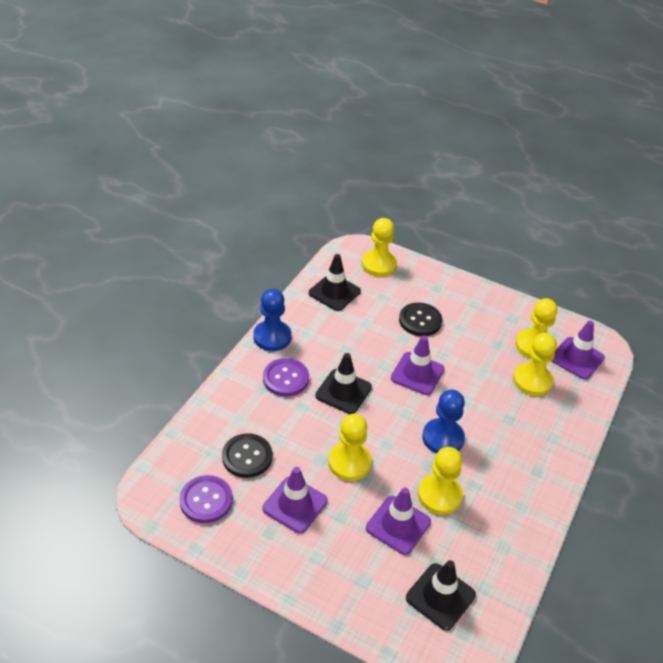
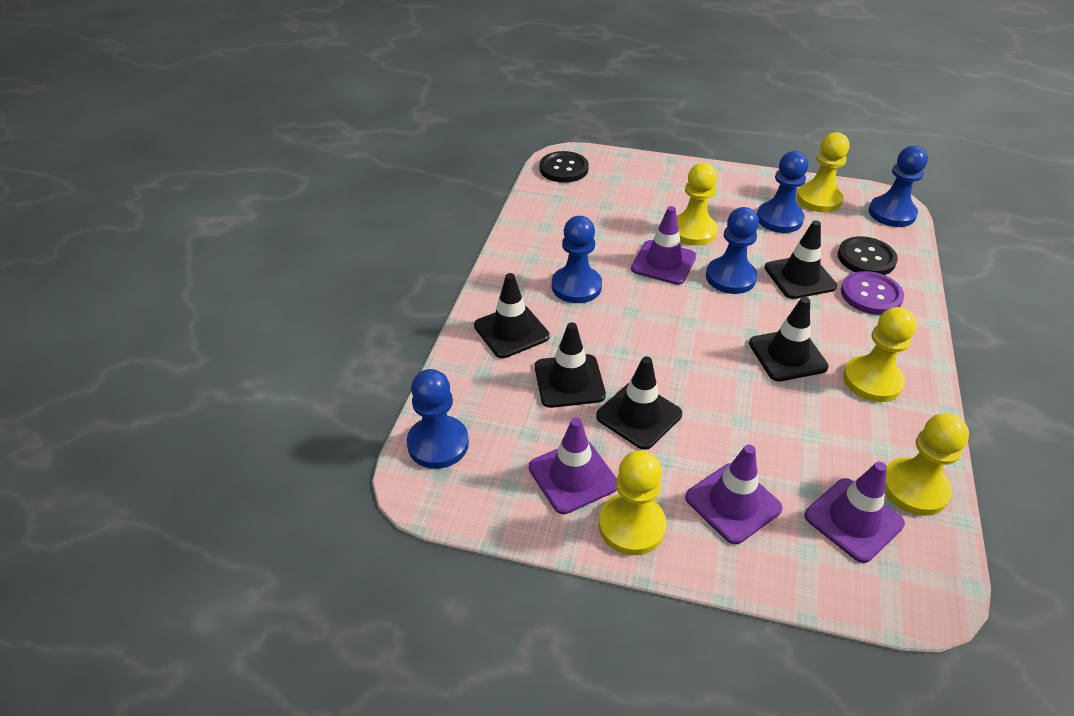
black traffic cone: 3 -> 5
blue pawn: 2 -> 5
purple button: 2 -> 1

